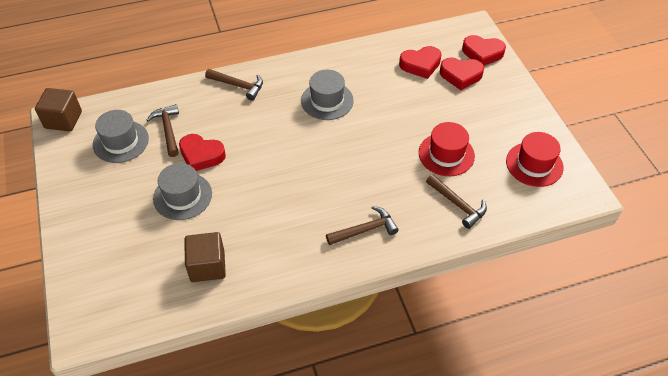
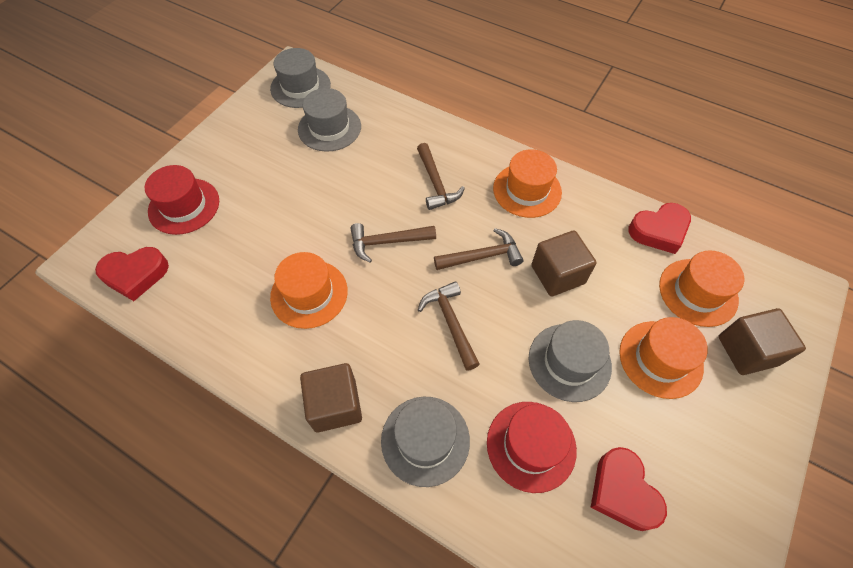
brown cube: 2 -> 3
grey hat: 3 -> 4
orange hat: 0 -> 4
red heart: 4 -> 3

